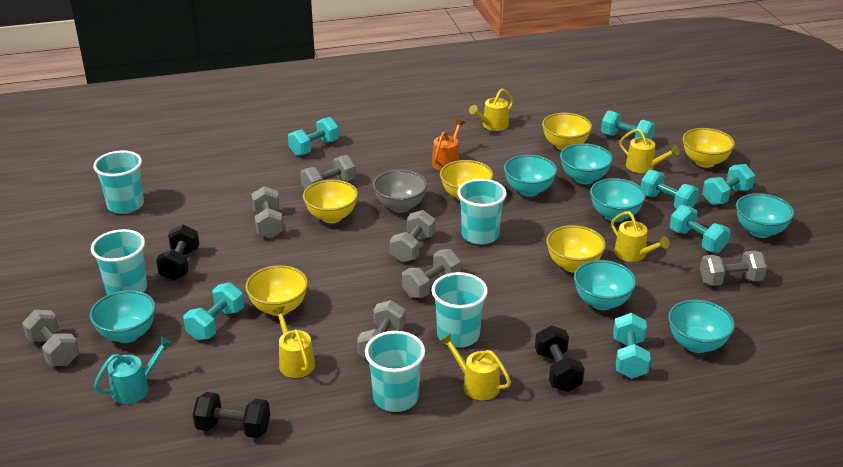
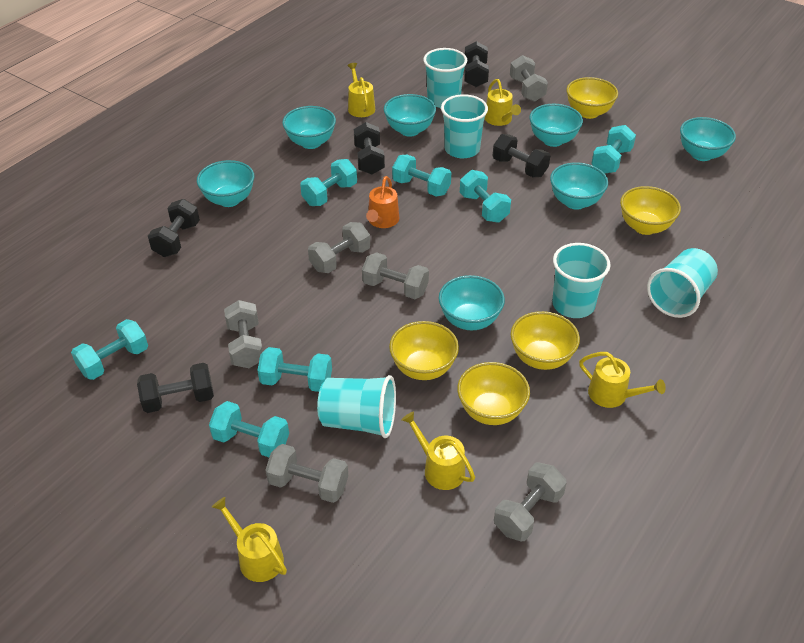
black dumbbell: 3 -> 5
grey bowl: 1 -> 0
grey dumbbell: 7 -> 6
turquoise watering can: 1 -> 0
yellow bowl: 6 -> 5

